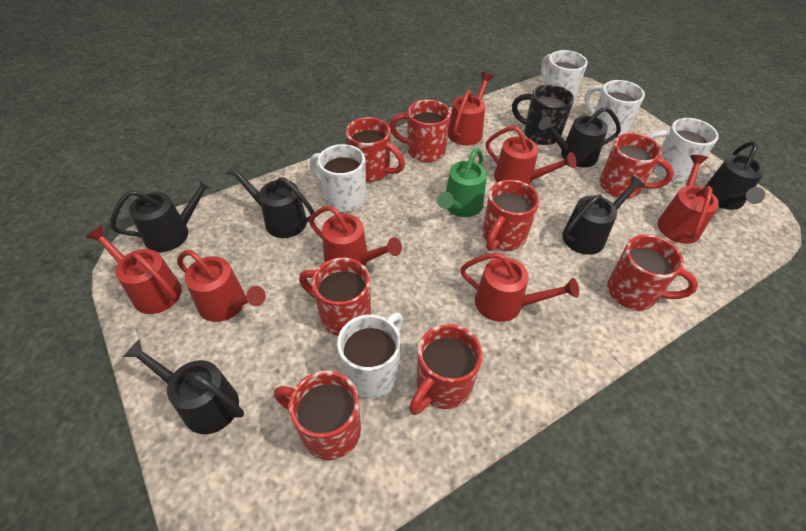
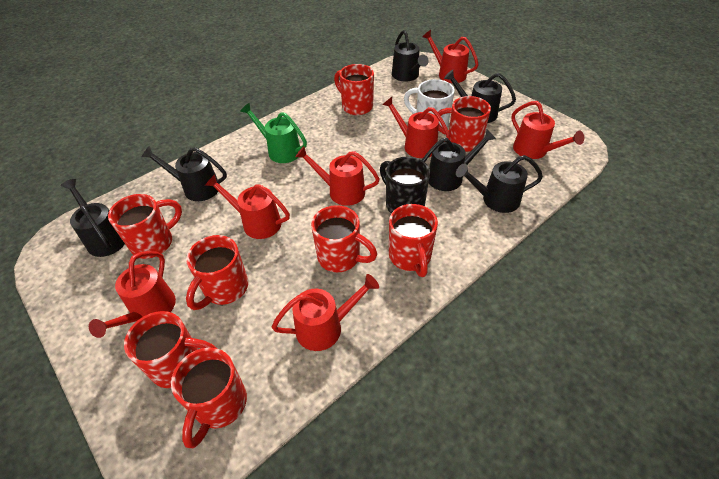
white mug: 5 -> 1

